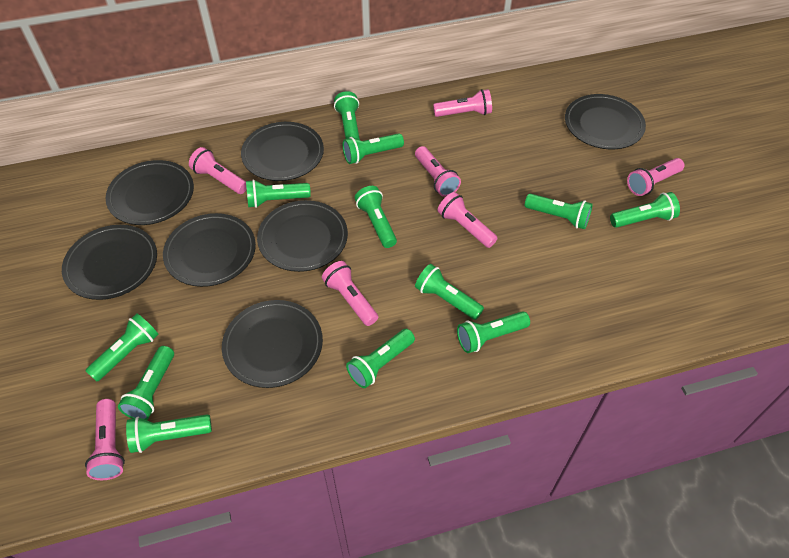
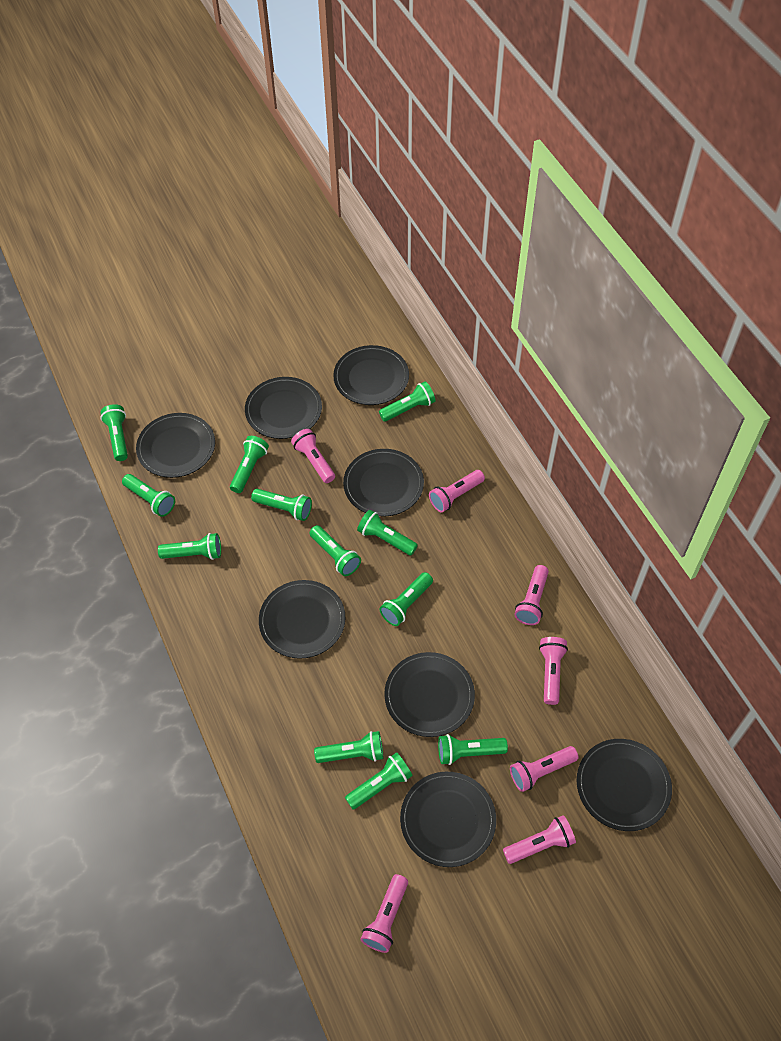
black plate: 7 -> 8

